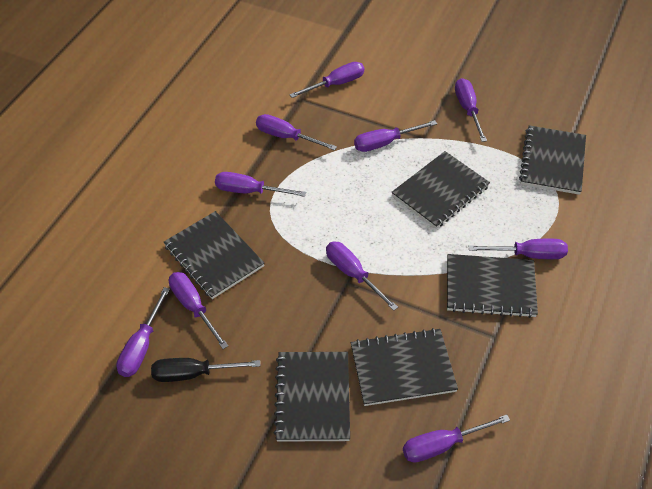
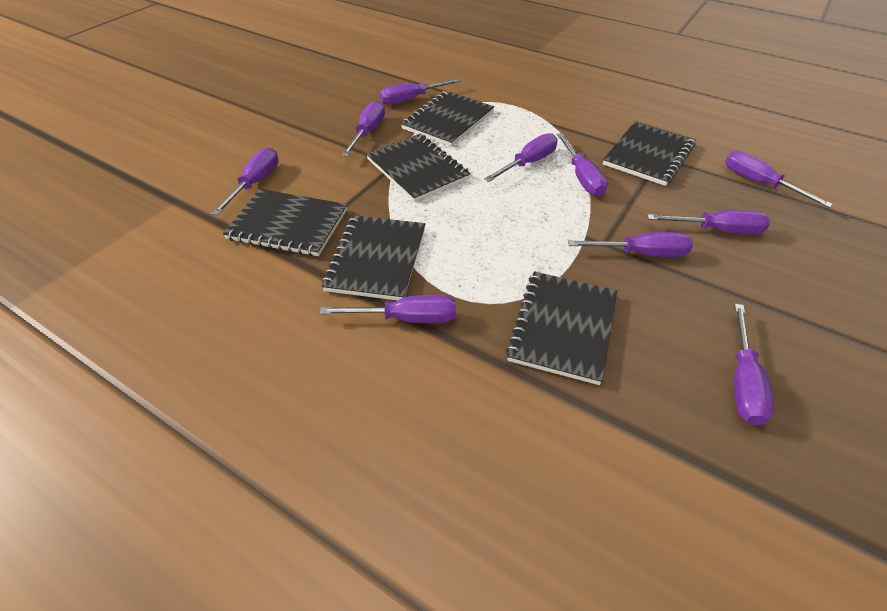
black screwdriver: 1 -> 0

